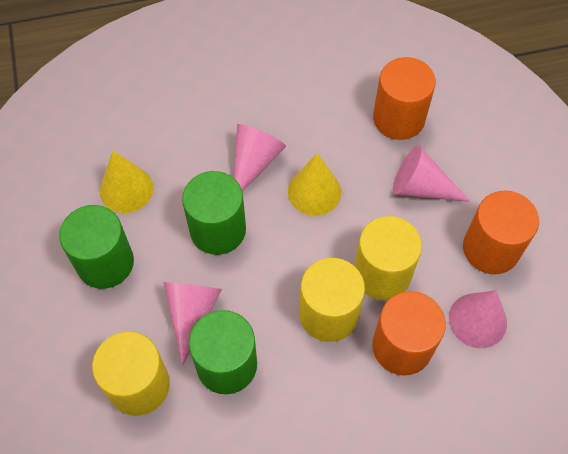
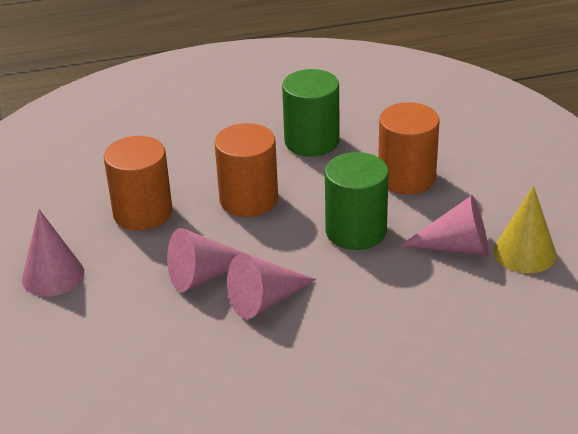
green cylinder: 3 -> 2
yellow cone: 2 -> 1
yellow cylinder: 3 -> 0

